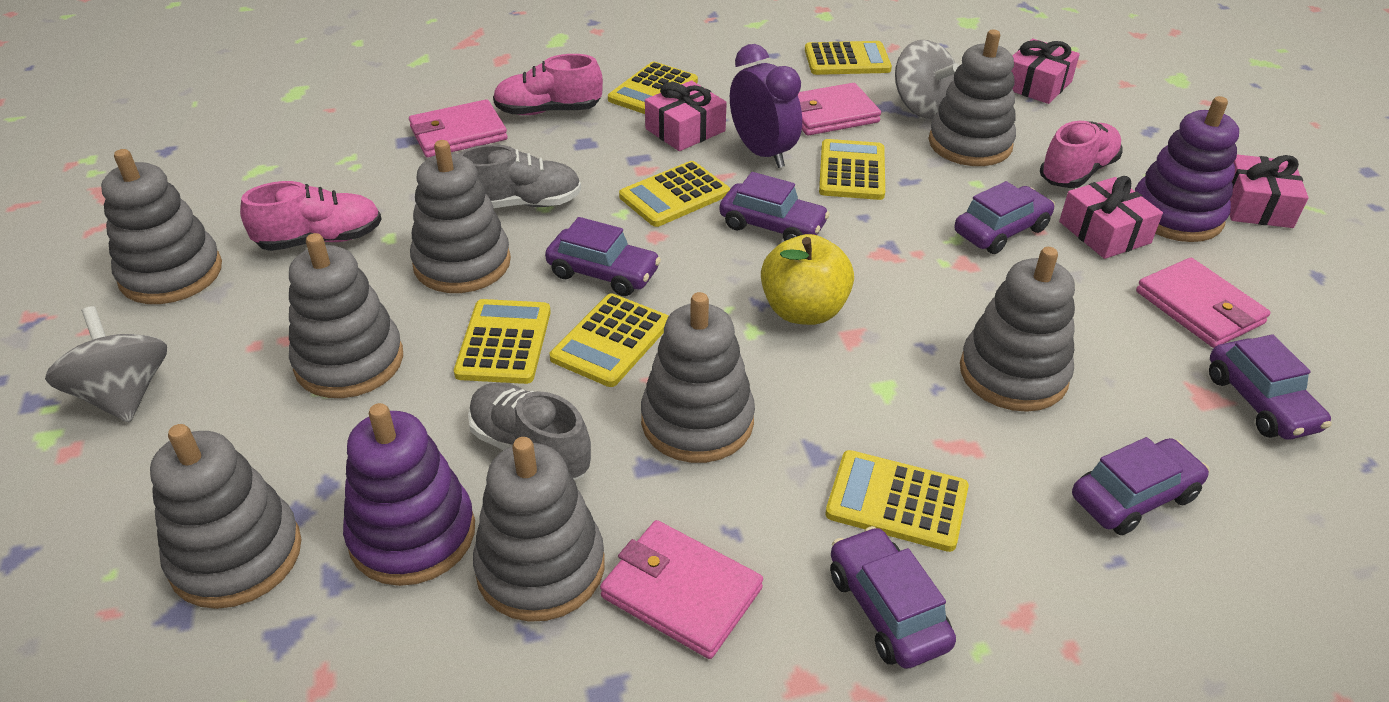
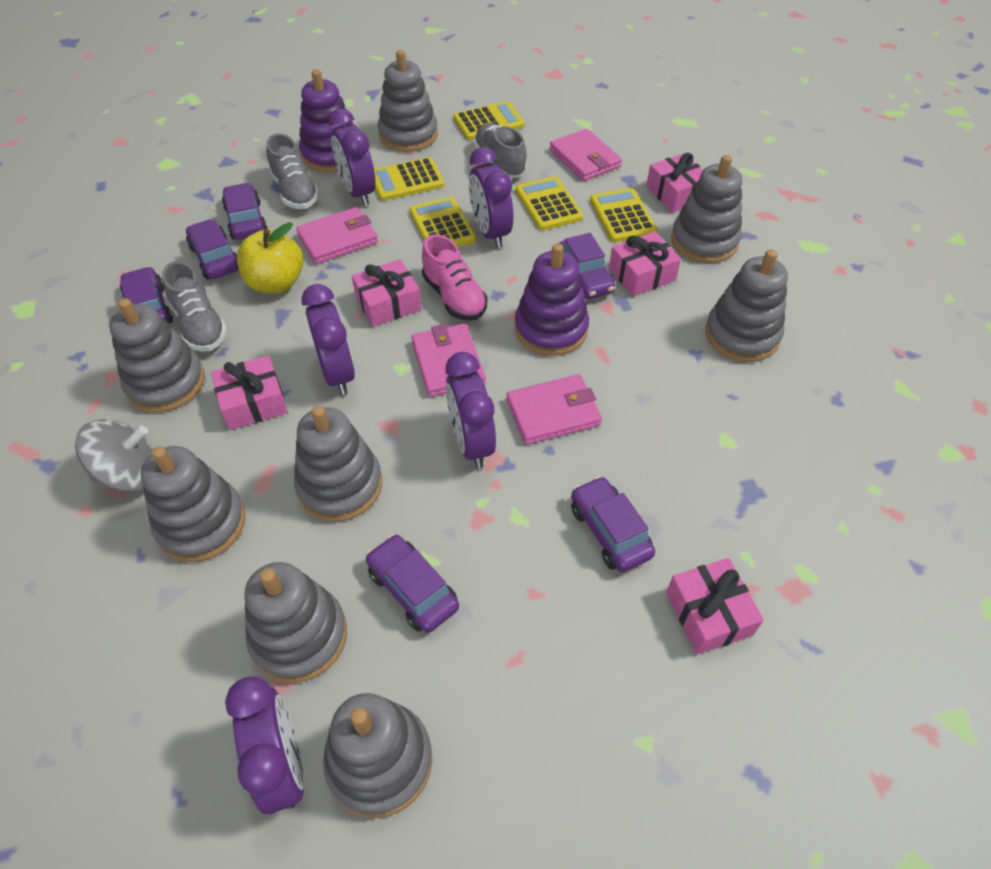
grey shoe: 2 -> 3
grey spinning top: 2 -> 1
pink gift: 4 -> 5
pink shoe: 3 -> 1
purple clock: 1 -> 5
yellow calculator: 7 -> 5

